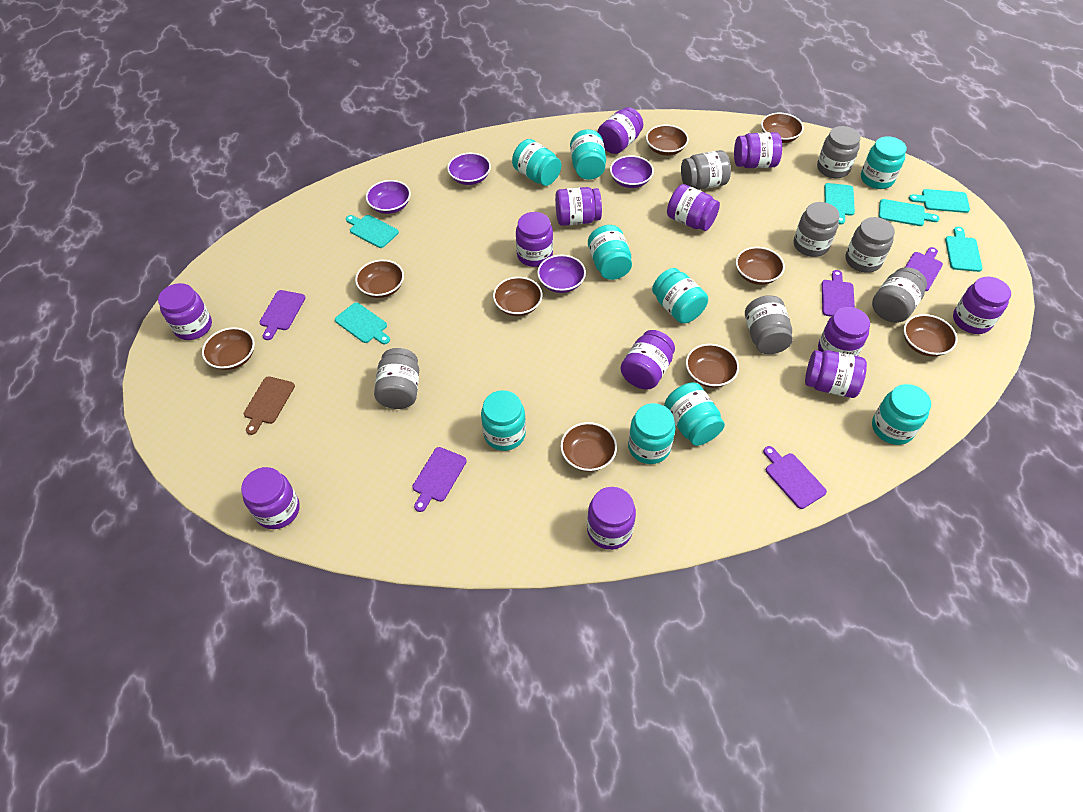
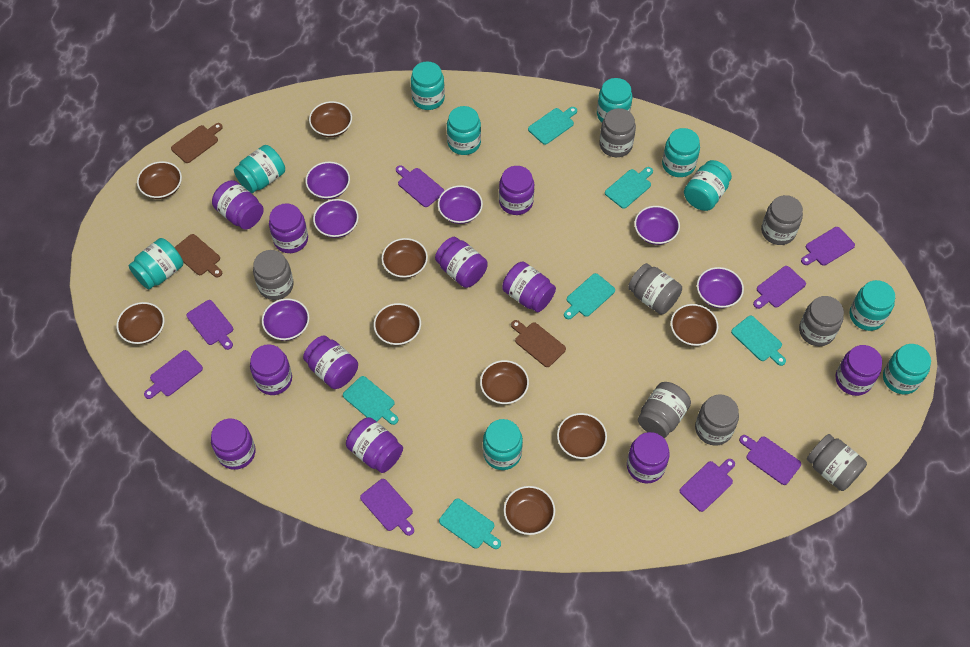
brown cutting board: 1 -> 3
grey jar: 7 -> 8
purple bowl: 4 -> 6
purple cutting board: 5 -> 8
purple jar: 12 -> 11
turquoise jar: 9 -> 10

